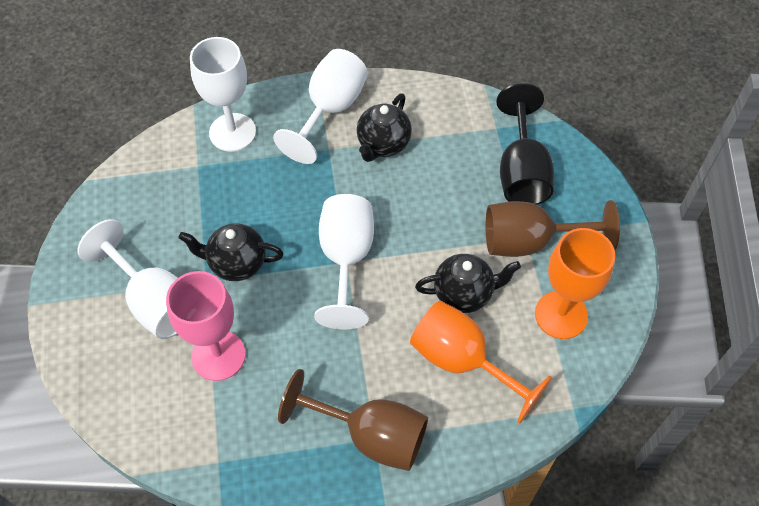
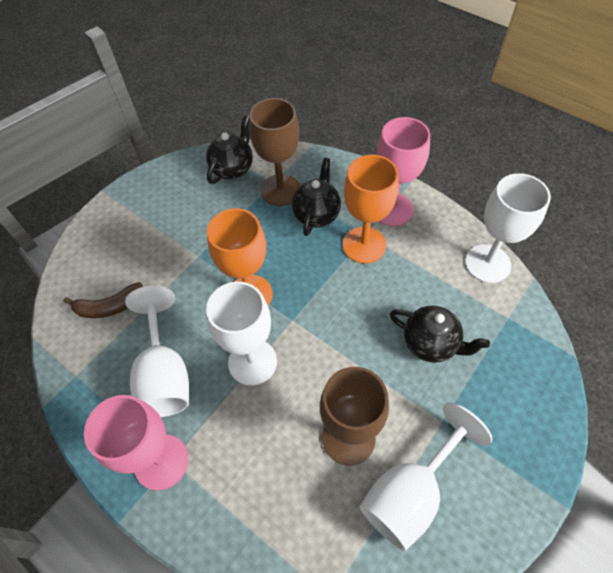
black goblet: 1 -> 0
brown banana: 0 -> 1
pink goblet: 1 -> 2

